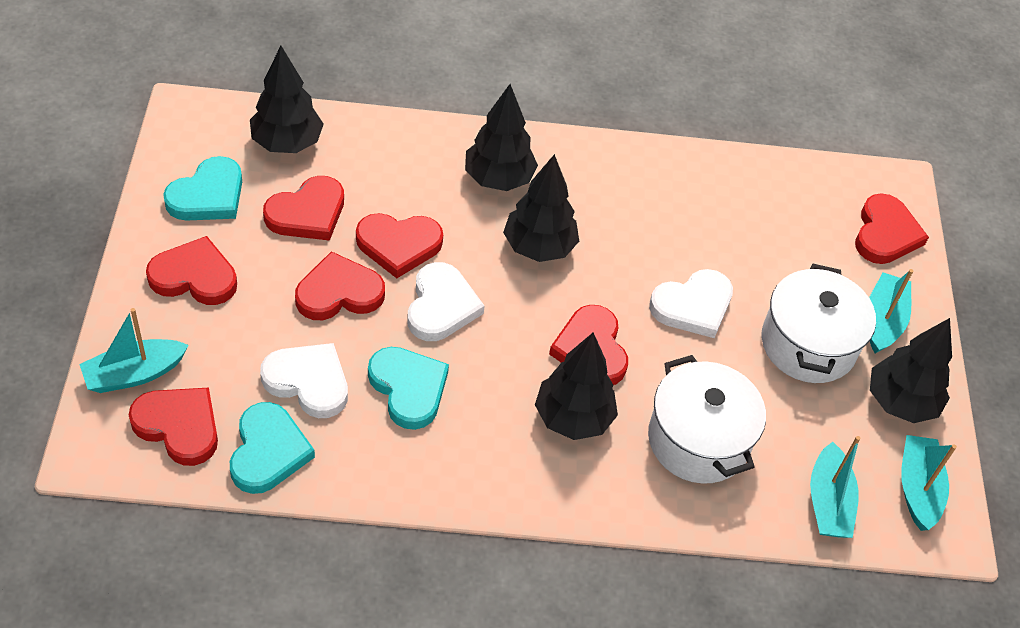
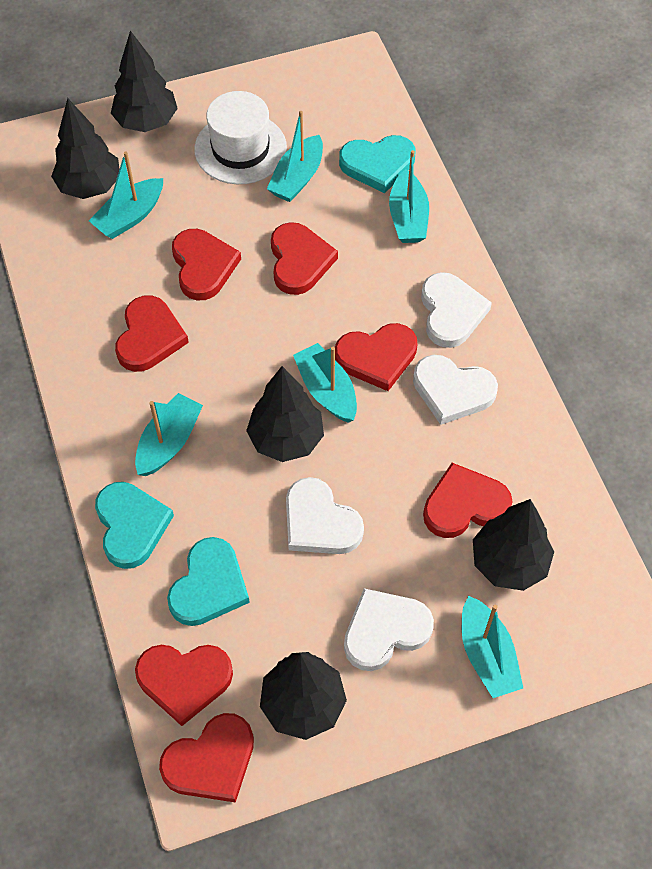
turquoise boat: 4 -> 6
white hat: 0 -> 1
white heart: 3 -> 4
white pot: 2 -> 0

